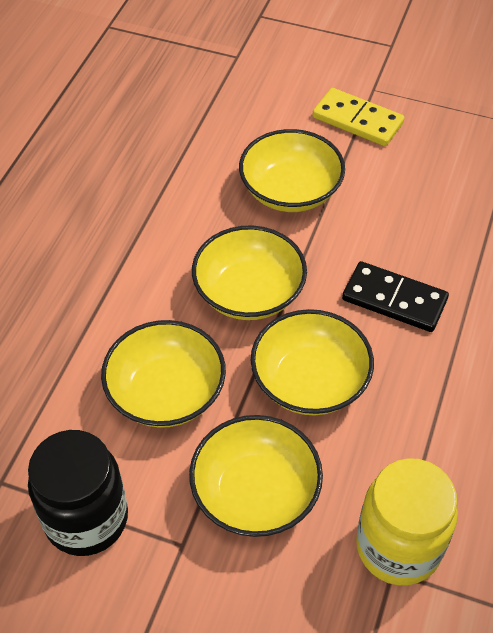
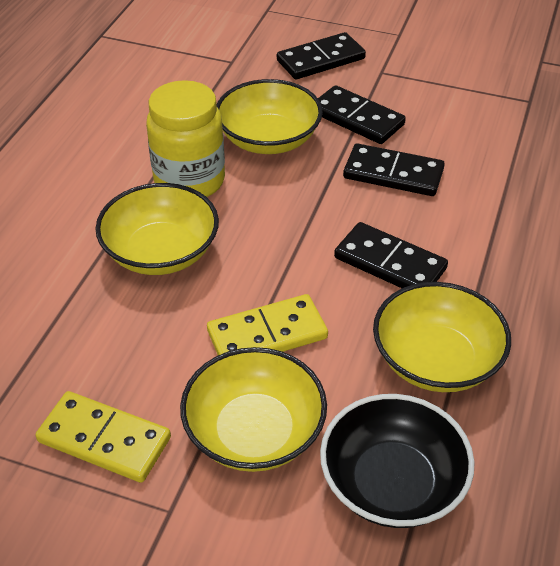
black bowl: 0 -> 1
black domino: 1 -> 4
black jar: 1 -> 0
yellow bowl: 5 -> 4
yellow domino: 1 -> 2

